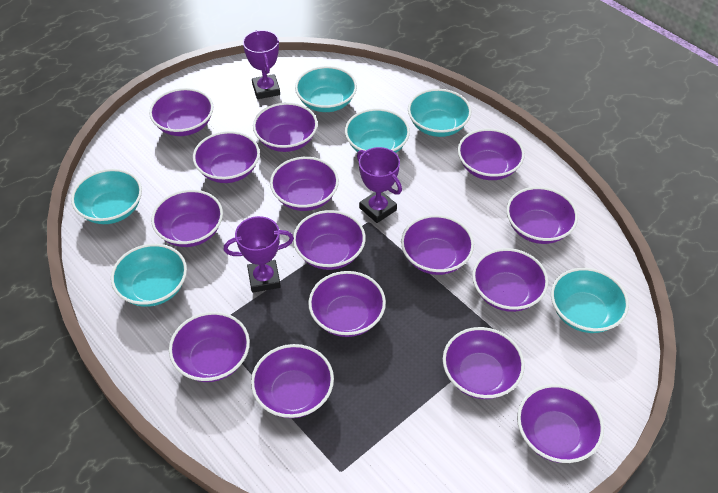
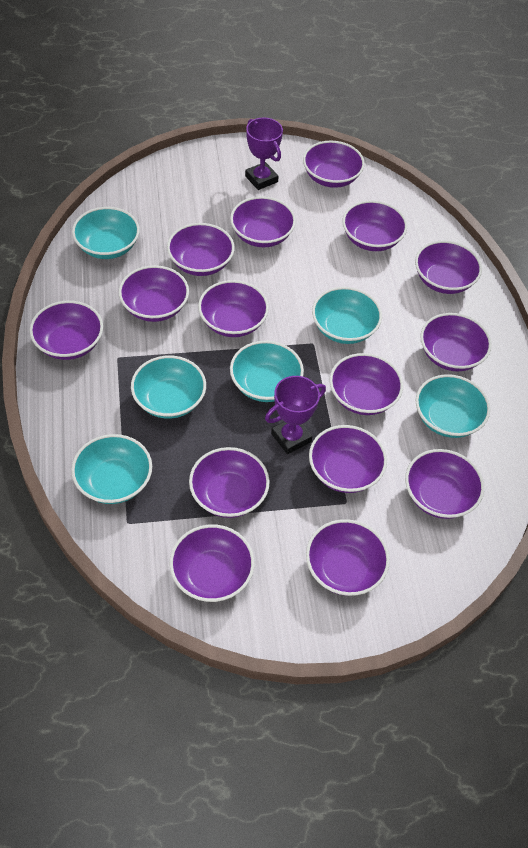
purple trophy: 3 -> 2

